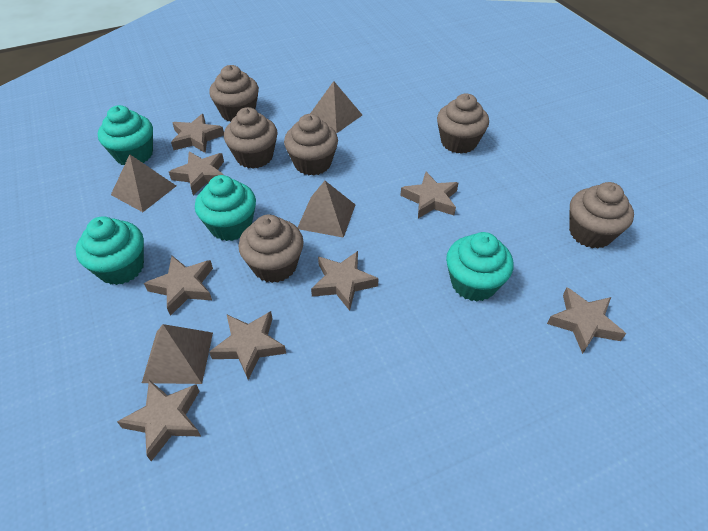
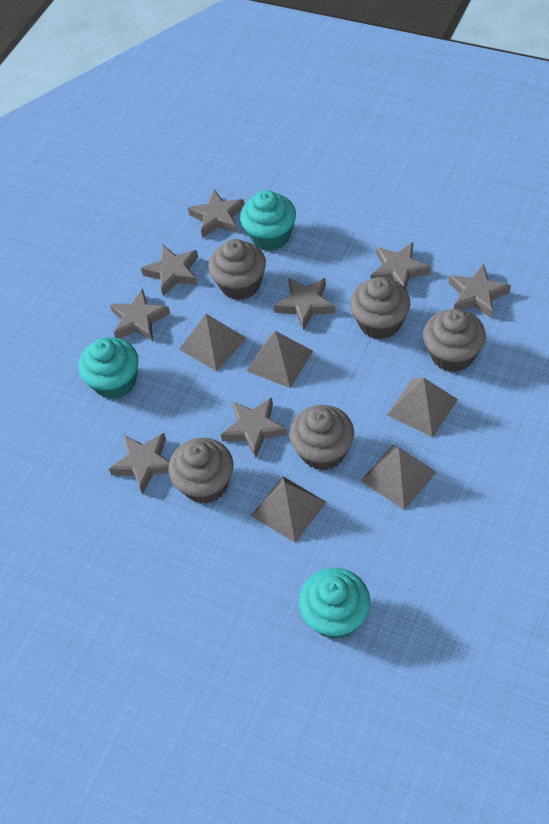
grey cupcake: 6 -> 5
grey pyramid: 4 -> 5
turquoise cupcake: 4 -> 3

